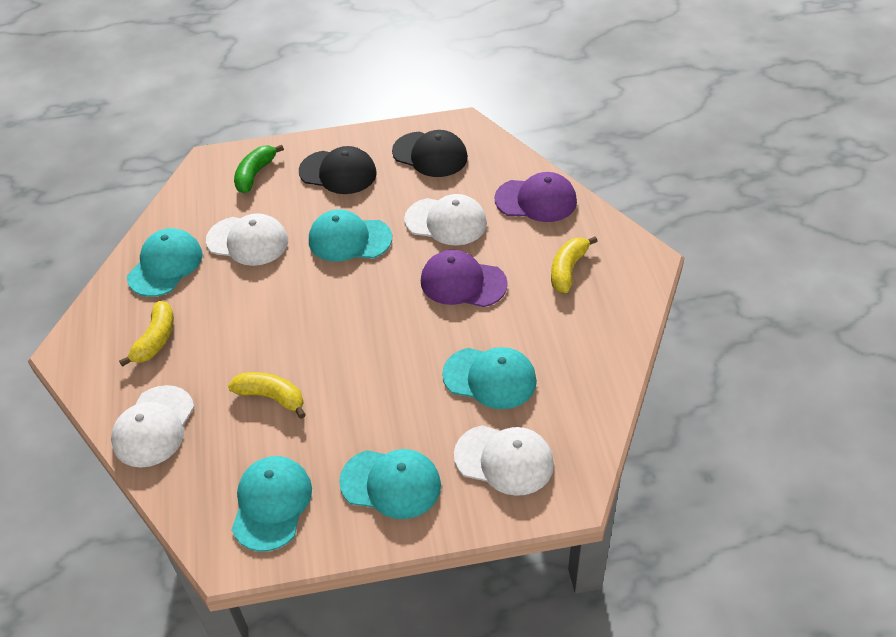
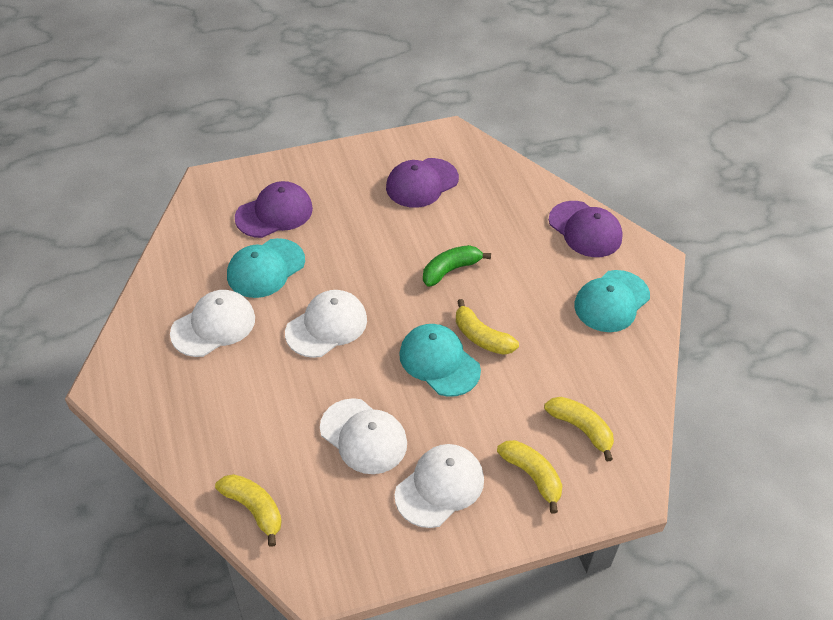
black cap: 2 -> 0
purple cap: 2 -> 3
turquoise cap: 5 -> 3
yellow banana: 3 -> 4

